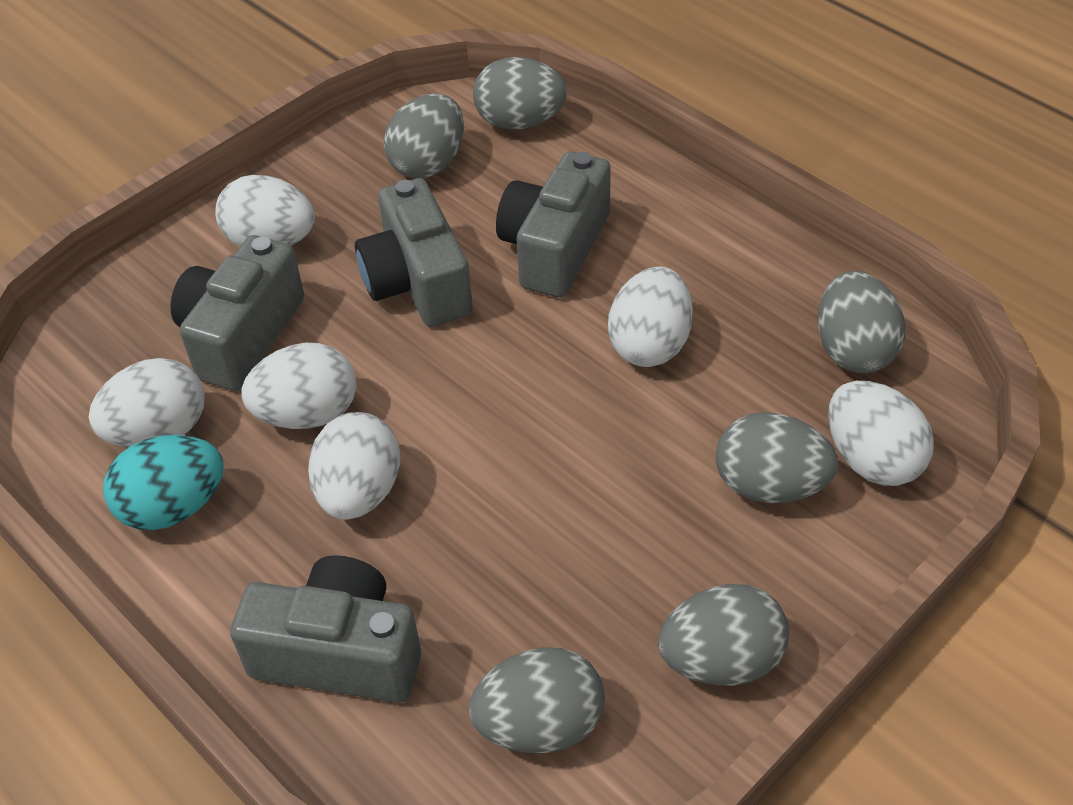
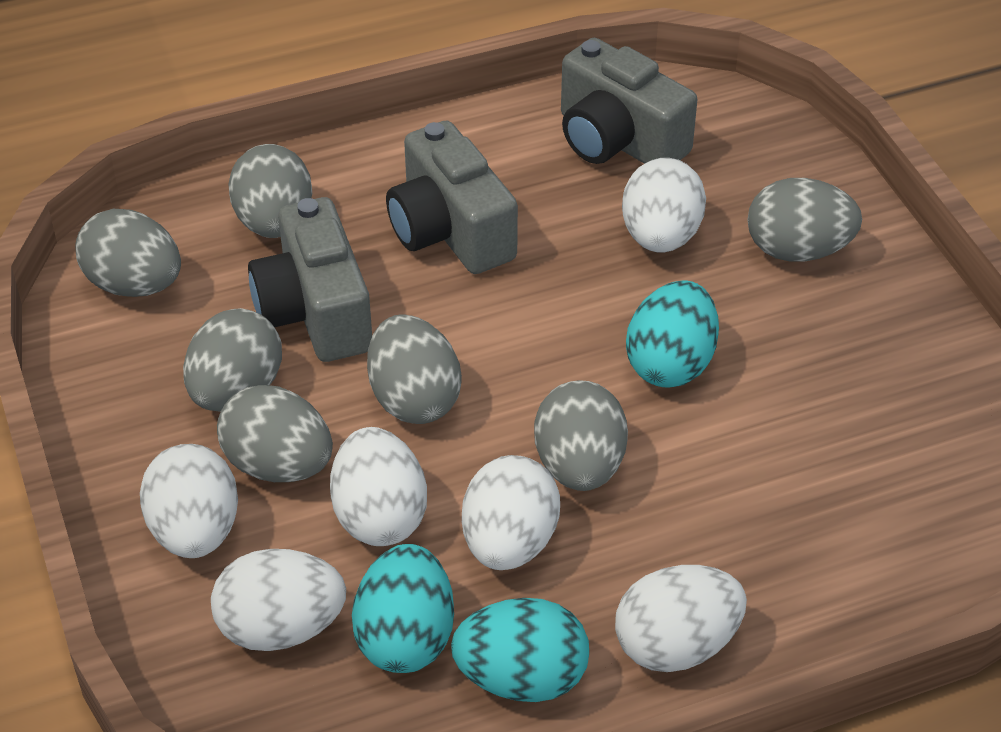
grey camera: 4 -> 3
grey egg: 6 -> 7
turquoise egg: 1 -> 3

